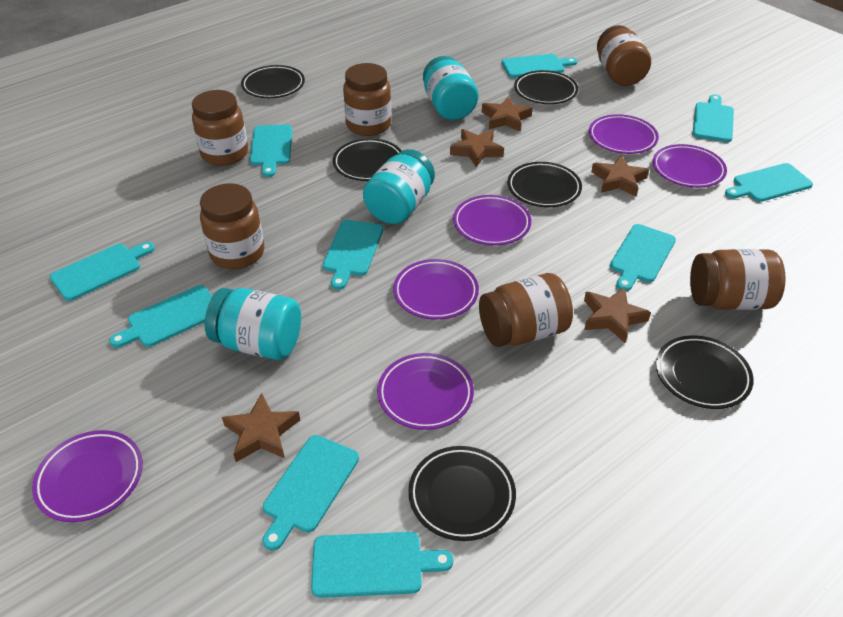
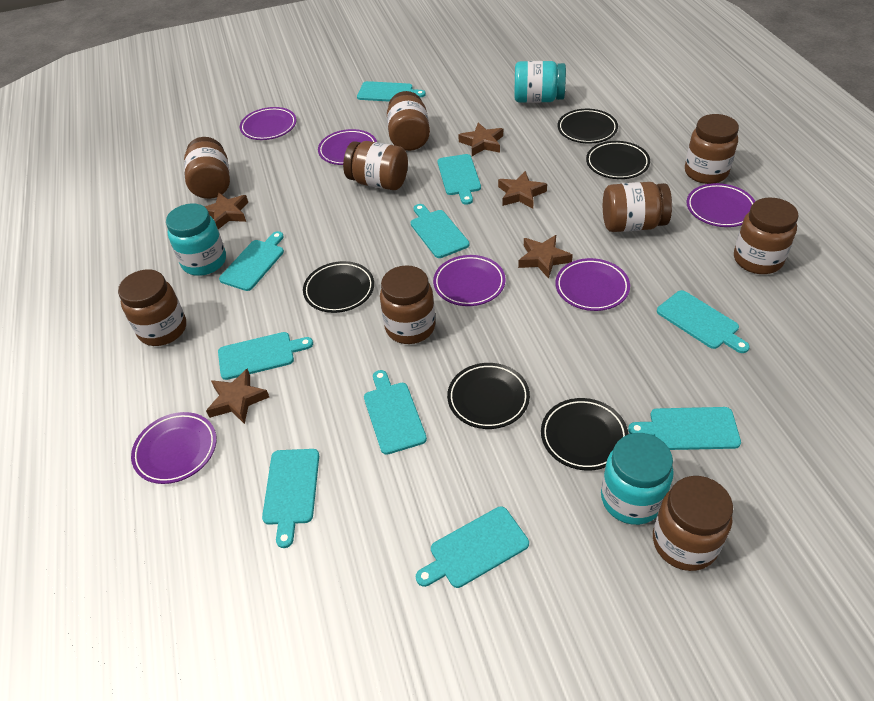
black plate: 6 -> 5
brown jar: 6 -> 9

